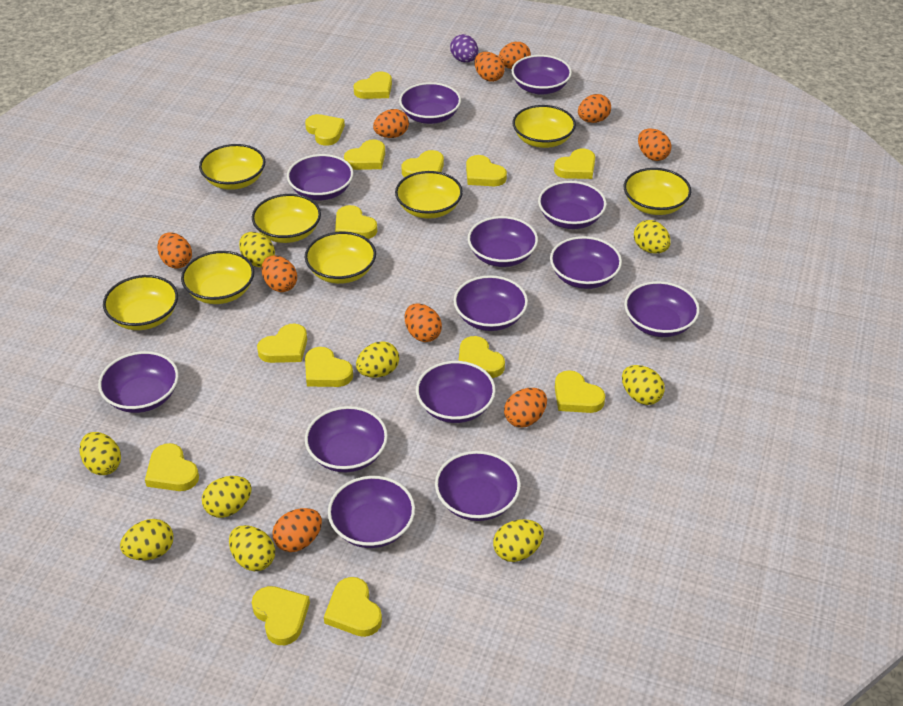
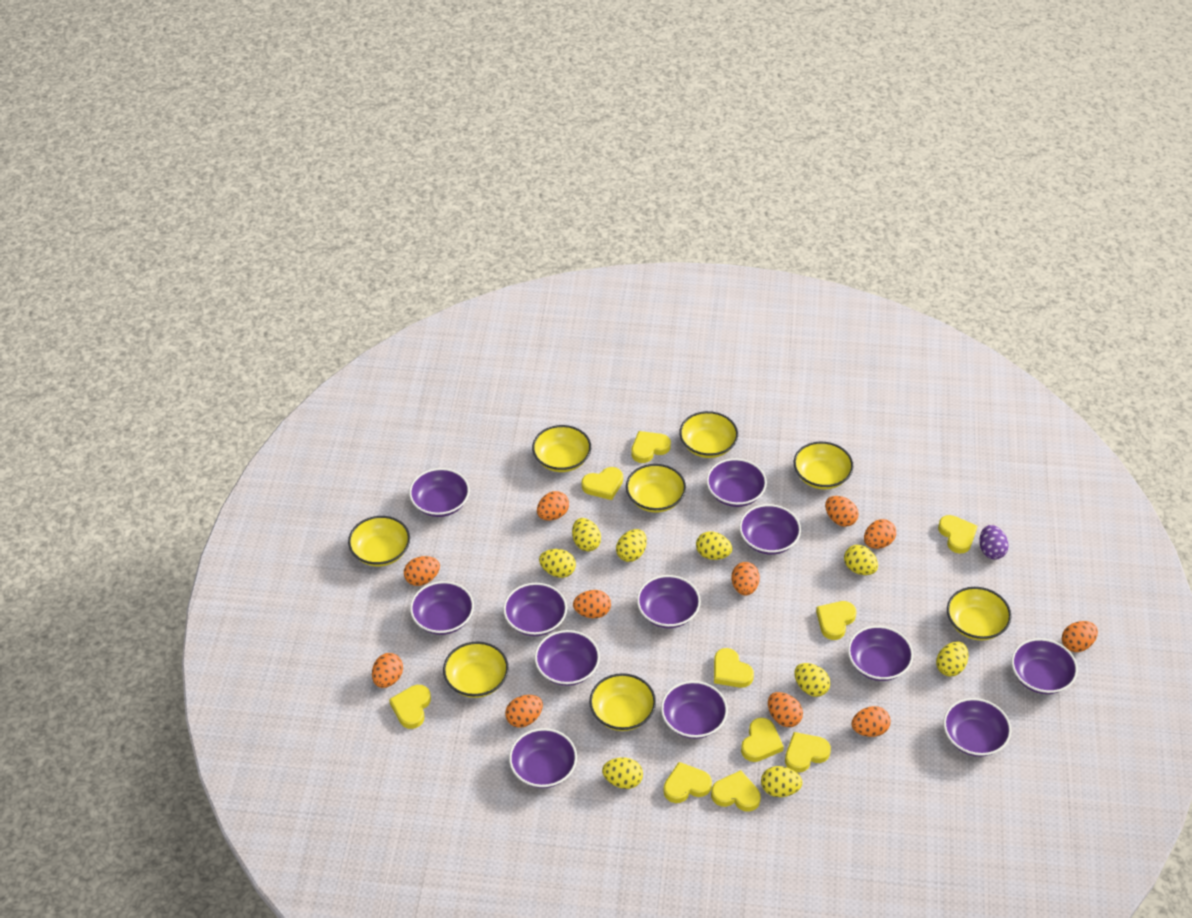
orange egg: 10 -> 11
purple bowl: 13 -> 12
yellow heart: 14 -> 10

